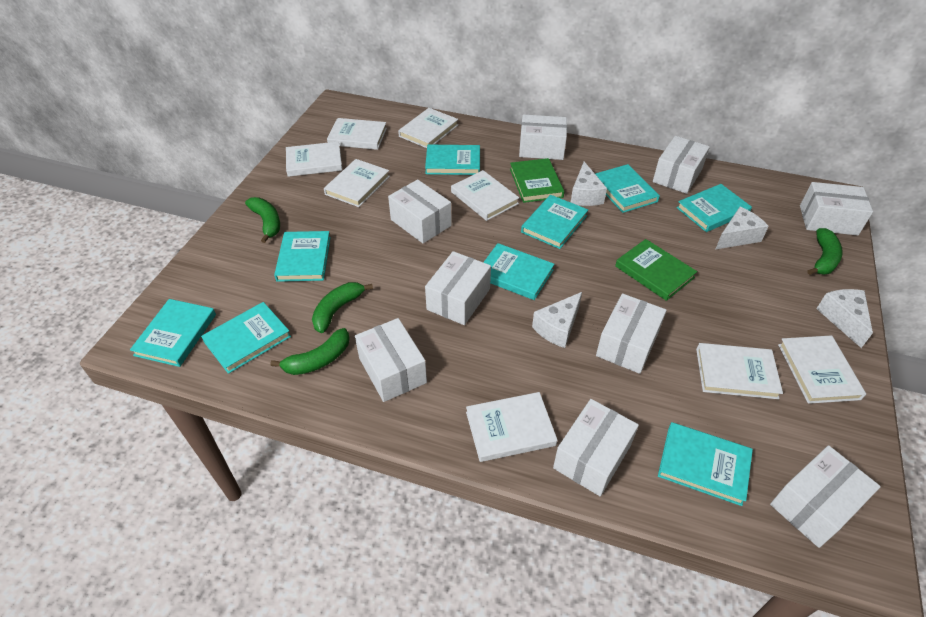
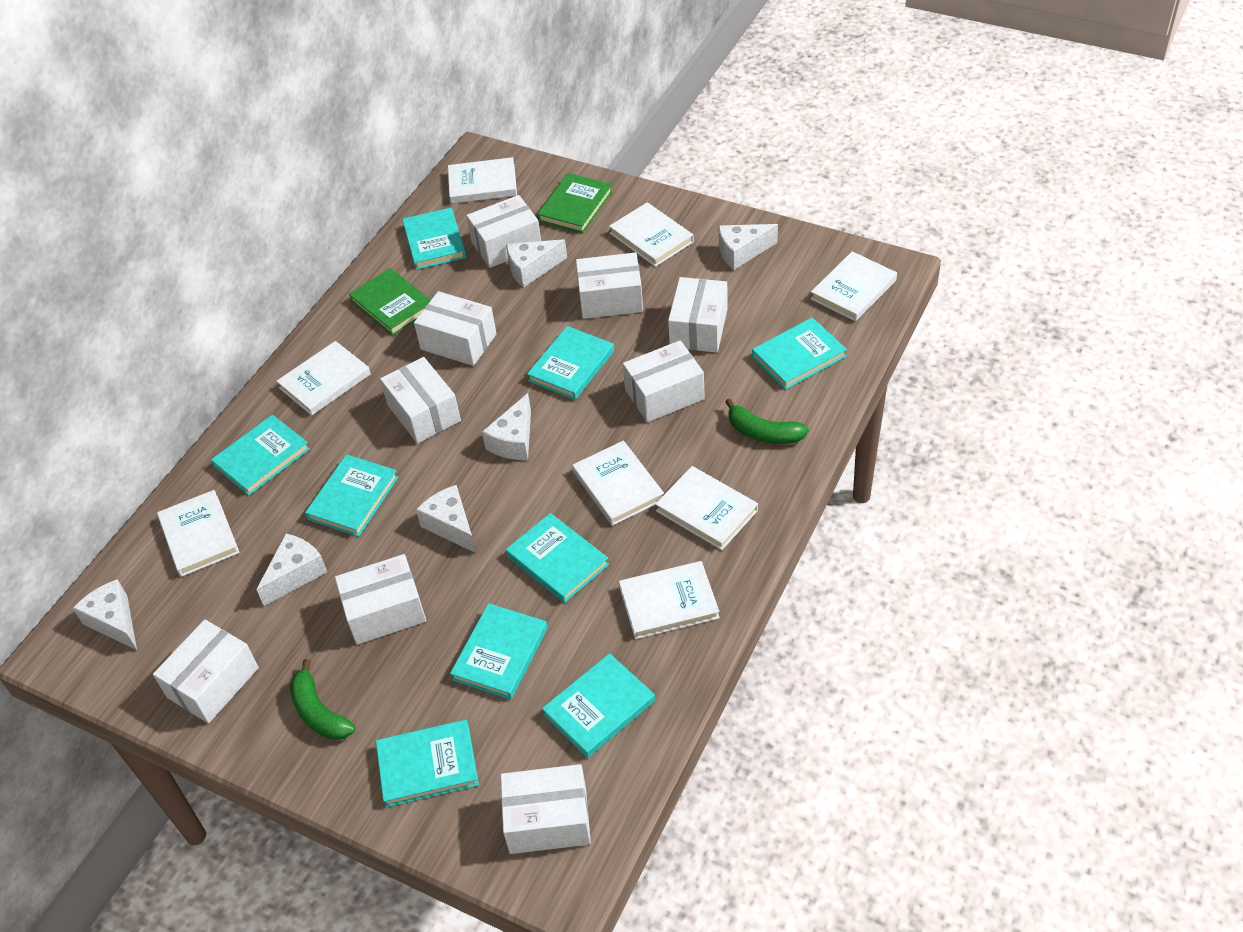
green banana: 4 -> 2
white cheese: 4 -> 6

